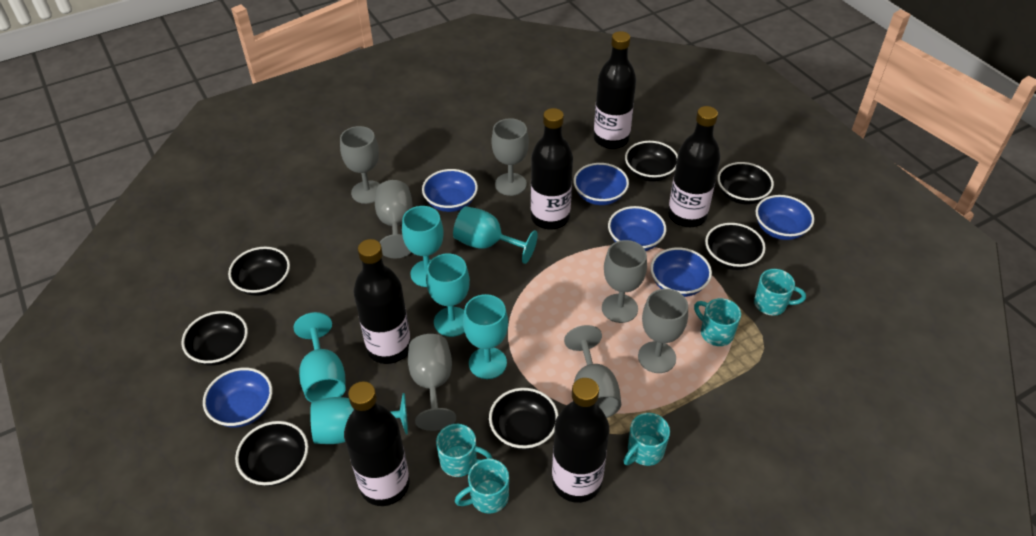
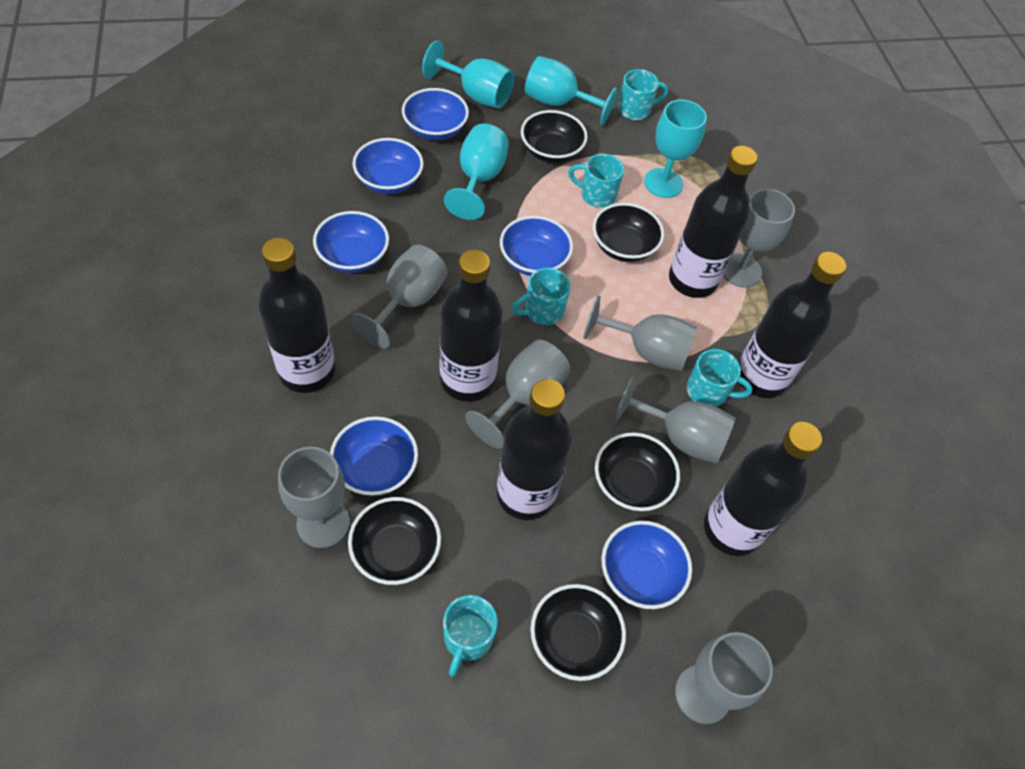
black bowl: 7 -> 5
turquoise goblet: 6 -> 4

